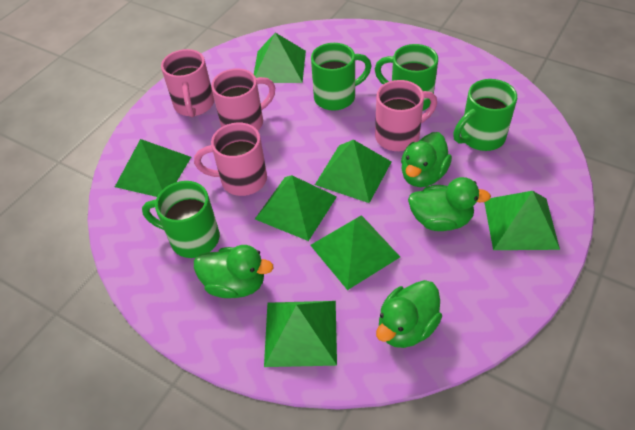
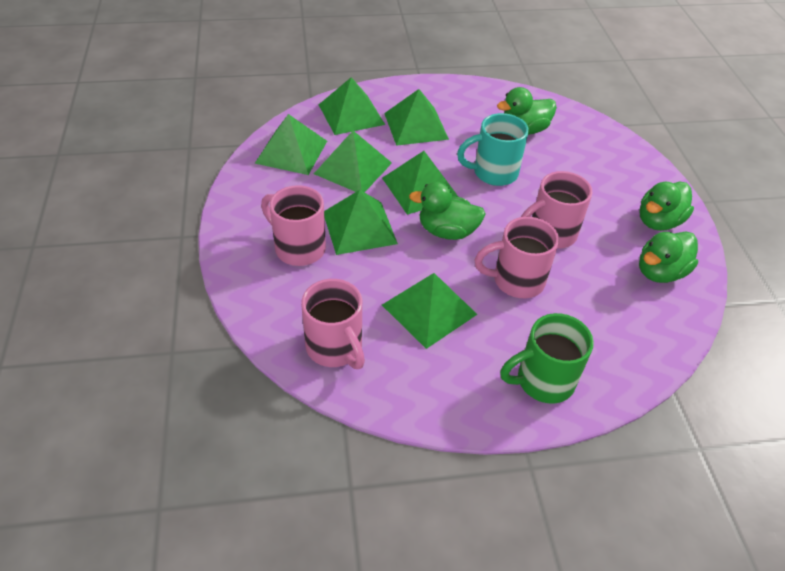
green mug: 4 -> 1
turquoise mug: 0 -> 1

